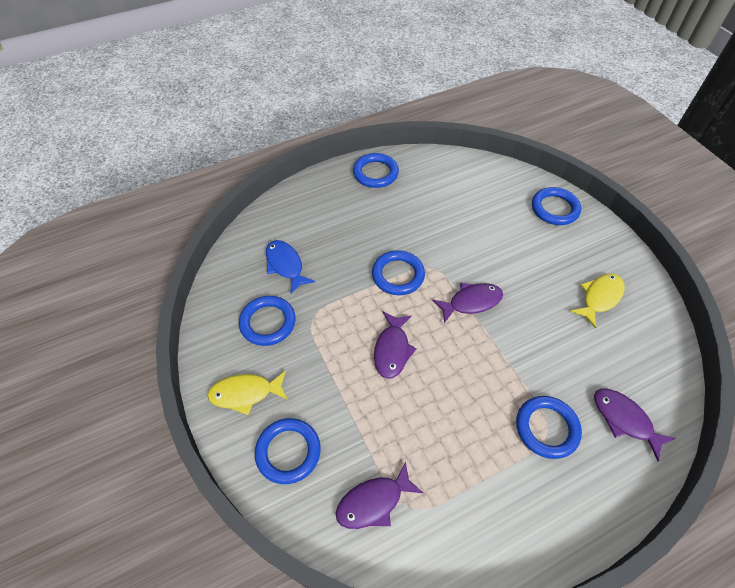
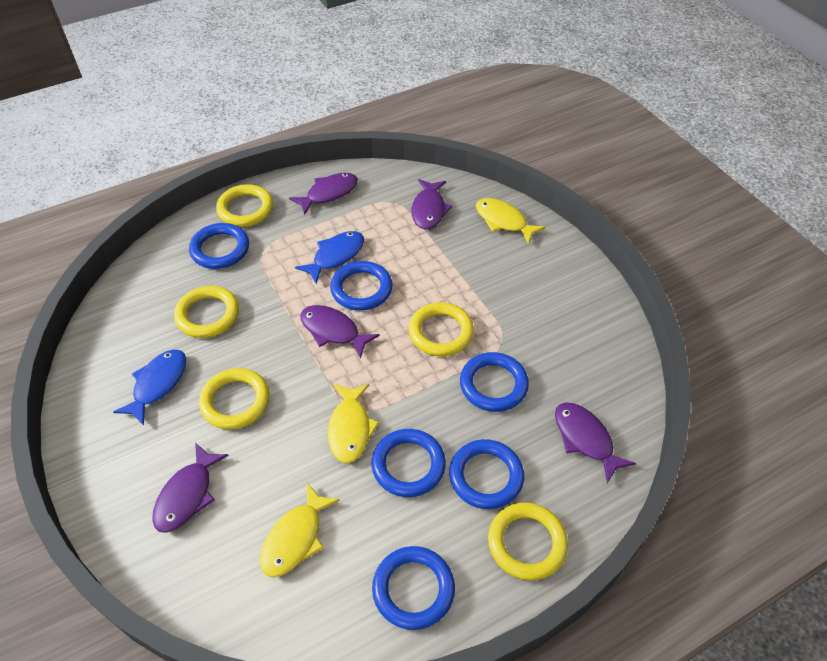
blue fish: 1 -> 2
purple fish: 4 -> 5
yellow fish: 2 -> 3
yellow ring: 0 -> 5

